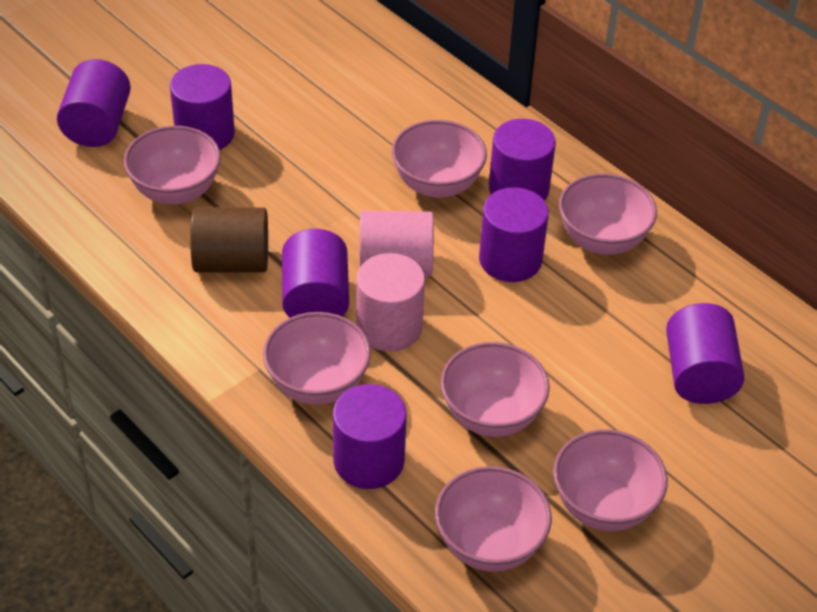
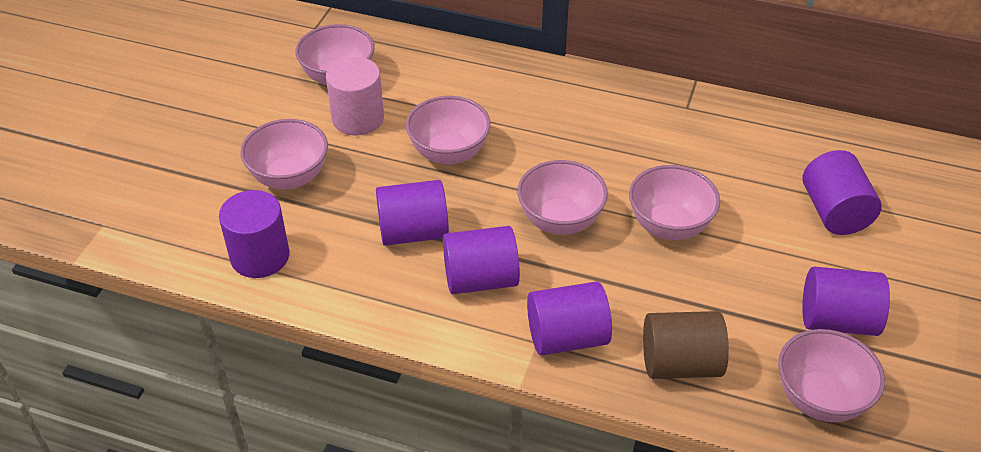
pink bowl: 7 -> 6
pink cylinder: 2 -> 1
purple cylinder: 7 -> 6

